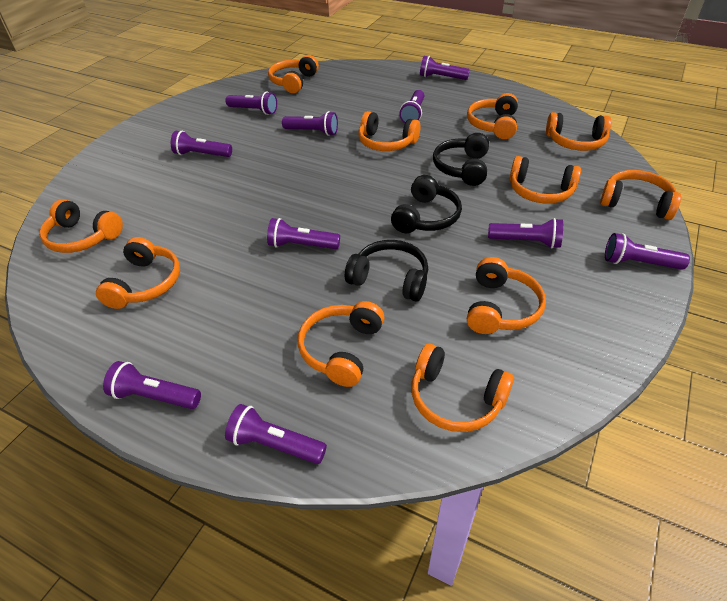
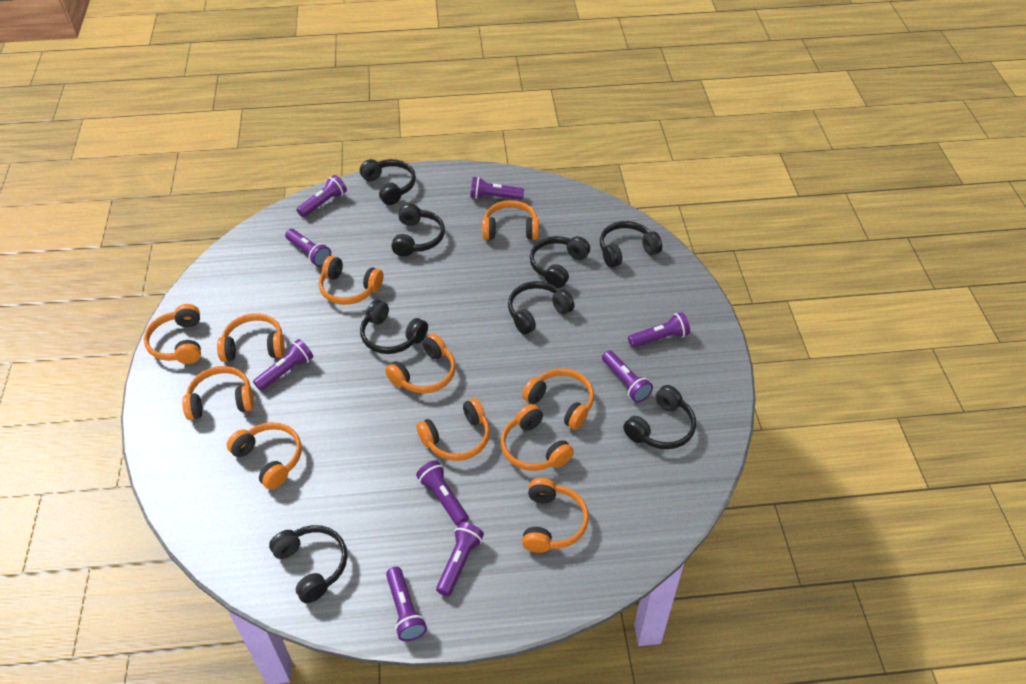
black headphones: 3 -> 8
purple flashlight: 10 -> 9

